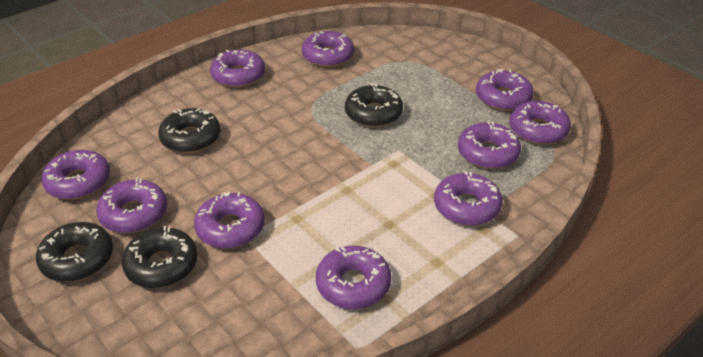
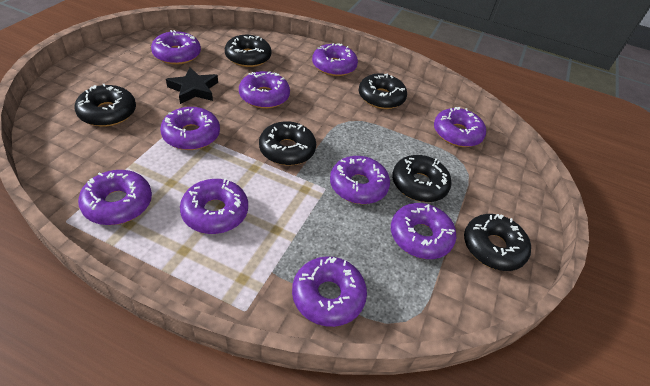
black donut: 4 -> 6
black star: 0 -> 1

